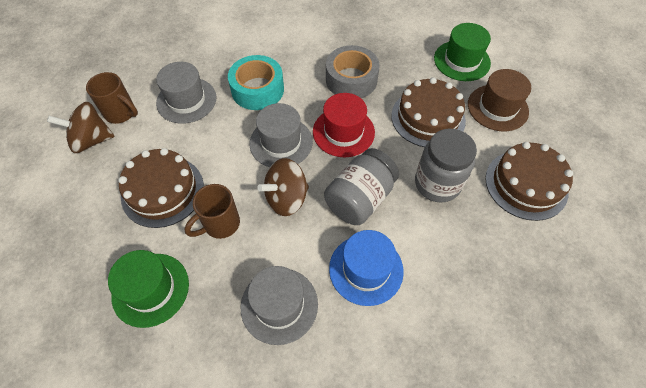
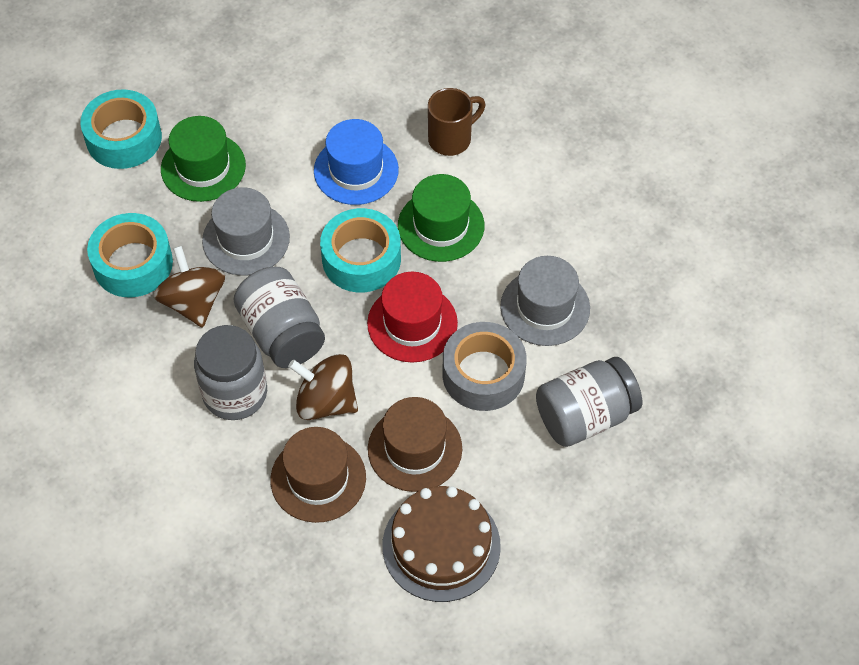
brown cake: 3 -> 1
brown hat: 1 -> 2
brown mug: 2 -> 1
grey hat: 3 -> 2
grey jar: 2 -> 3
turquoise tape: 1 -> 3

